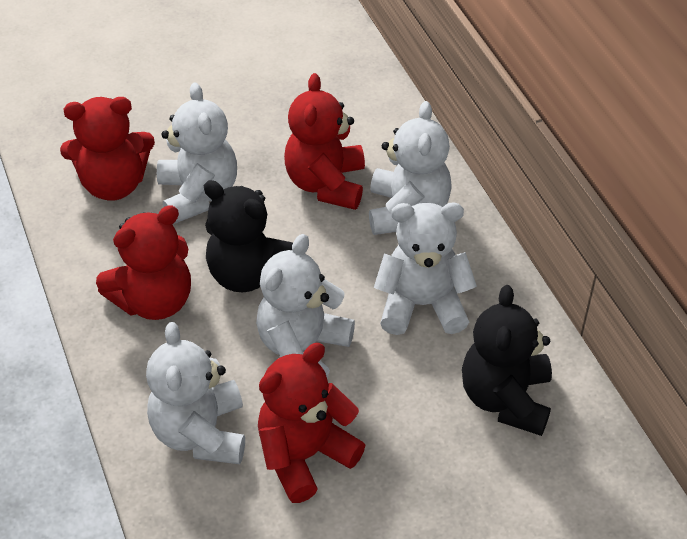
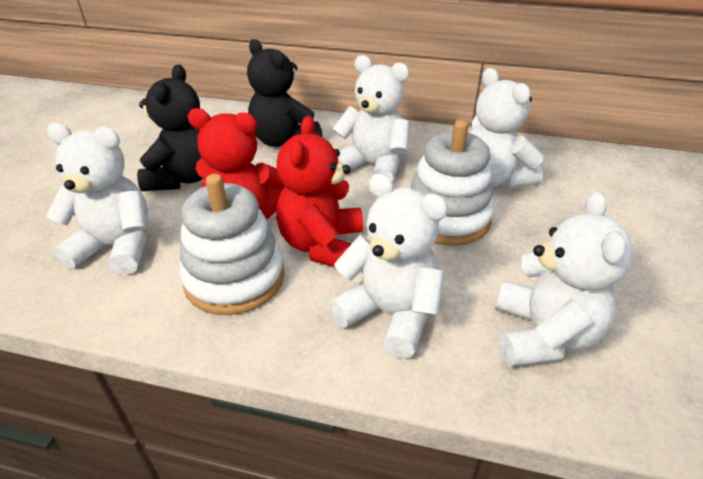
red teddy bear: 4 -> 2
white stacking toy: 0 -> 2

